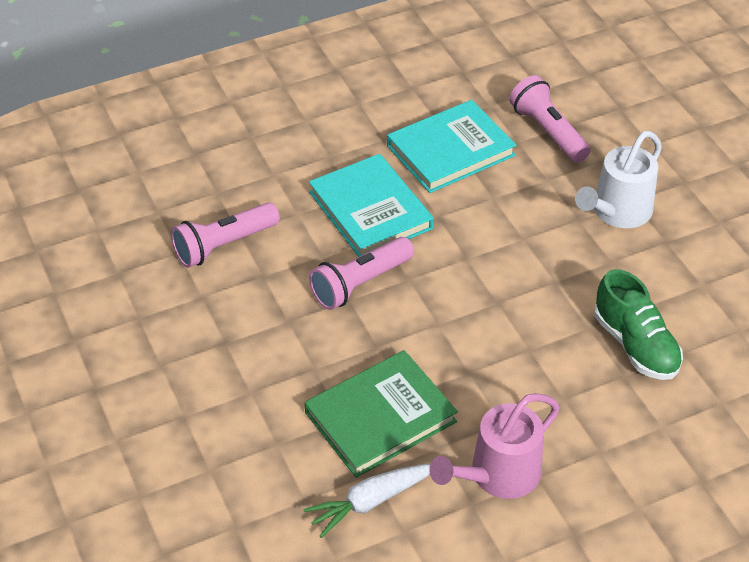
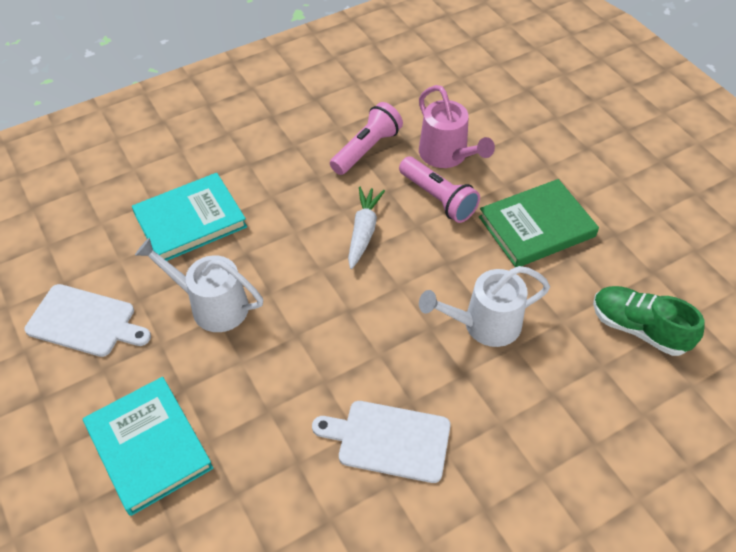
pink flashlight: 3 -> 2
white cutting board: 0 -> 2
white watering can: 1 -> 2

